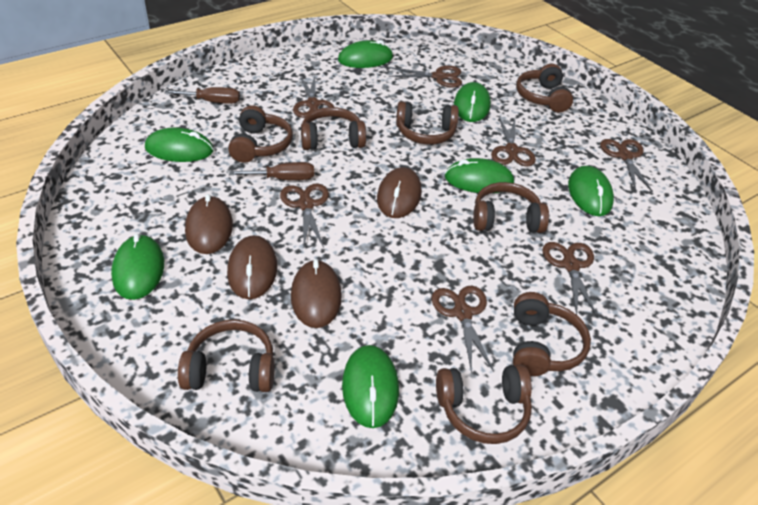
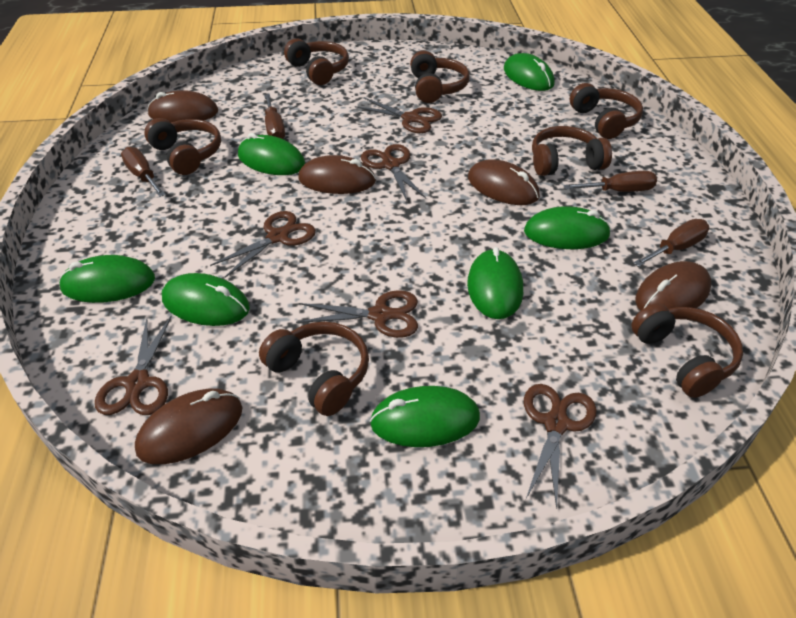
brown headphones: 8 -> 7
brown mouse: 4 -> 5
brown scissors: 7 -> 6
brown screwdriver: 2 -> 4

